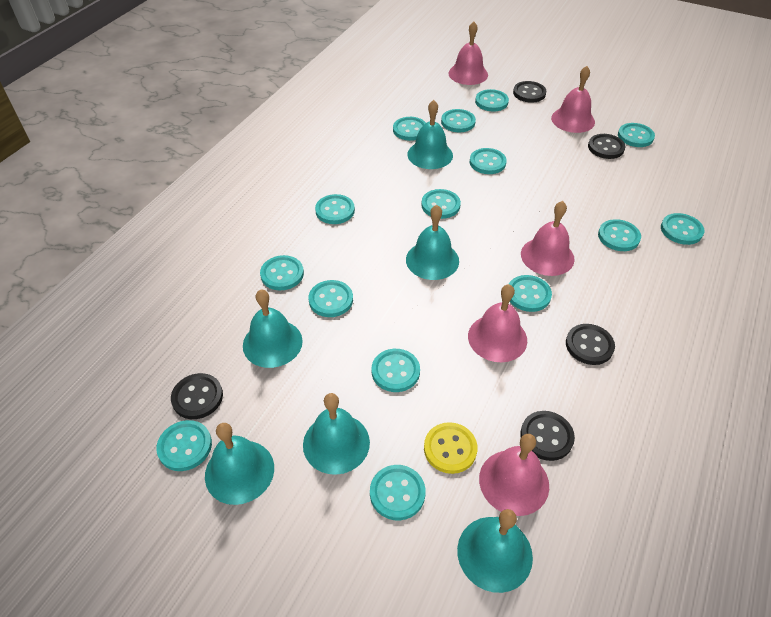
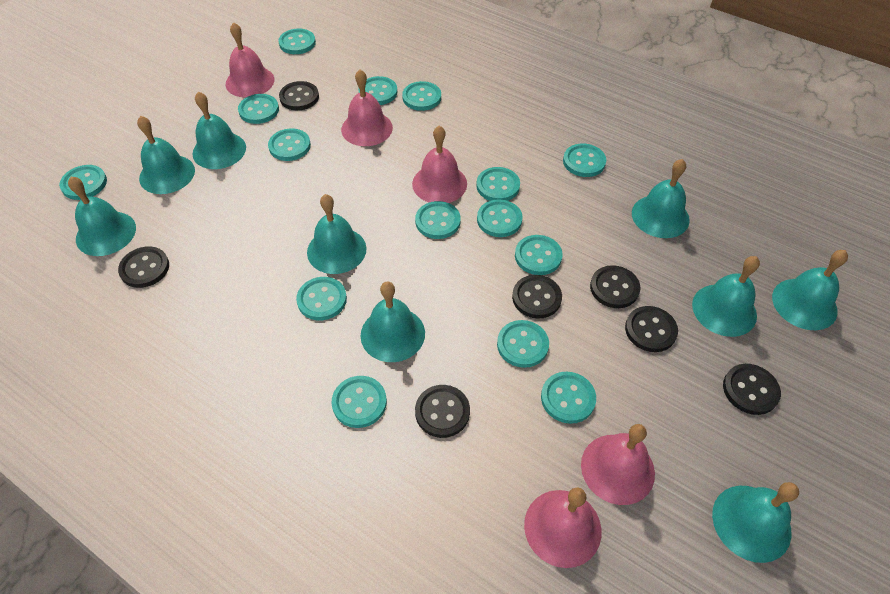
black button: 5 -> 7
turquoise bell: 6 -> 9
yellow button: 1 -> 0

